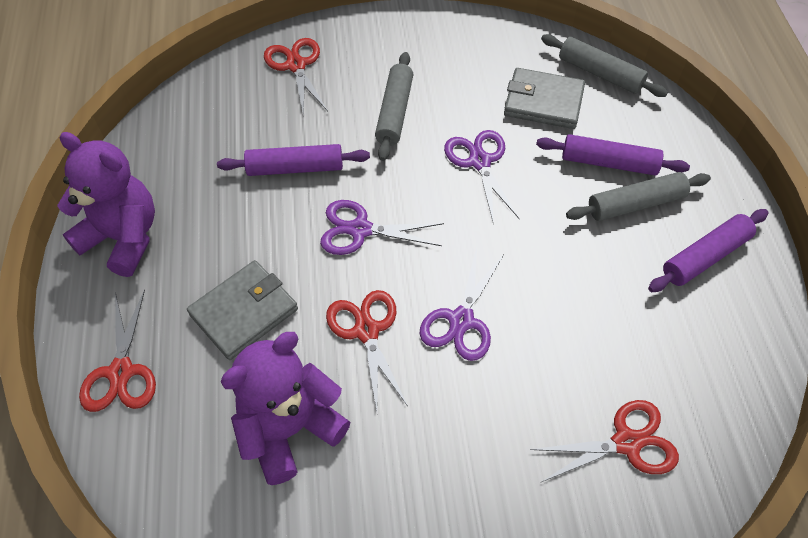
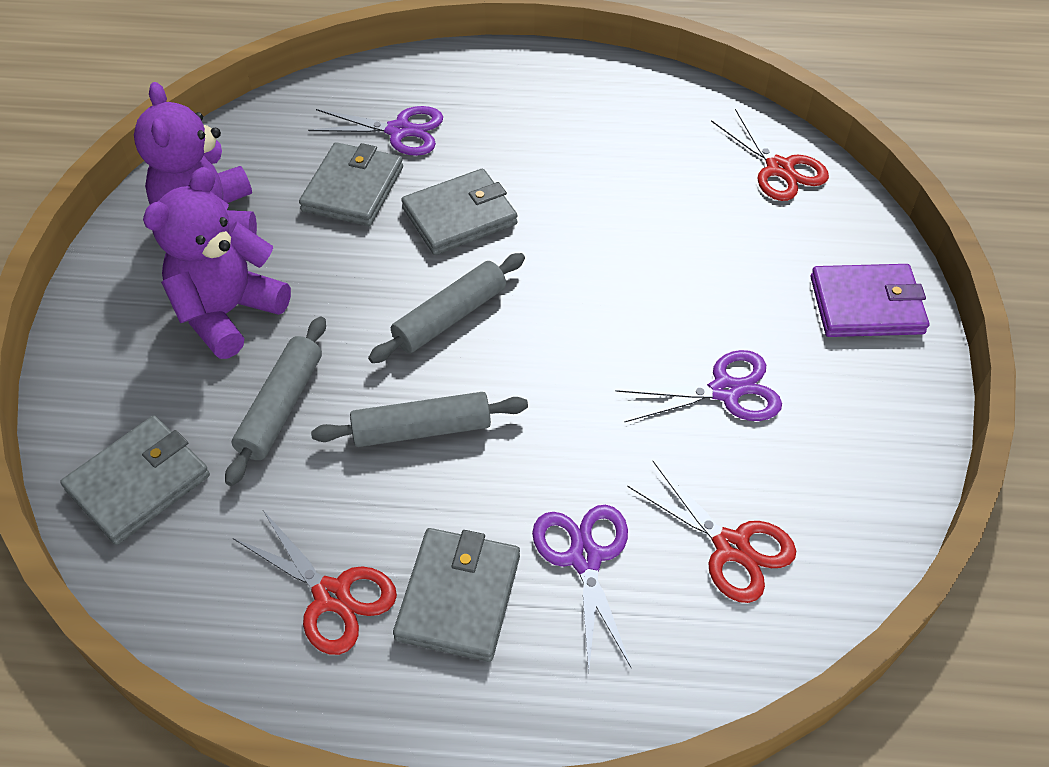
grey wallet: 2 -> 4
purple rolling pin: 3 -> 0
purple wallet: 0 -> 1
red scissors: 4 -> 3

